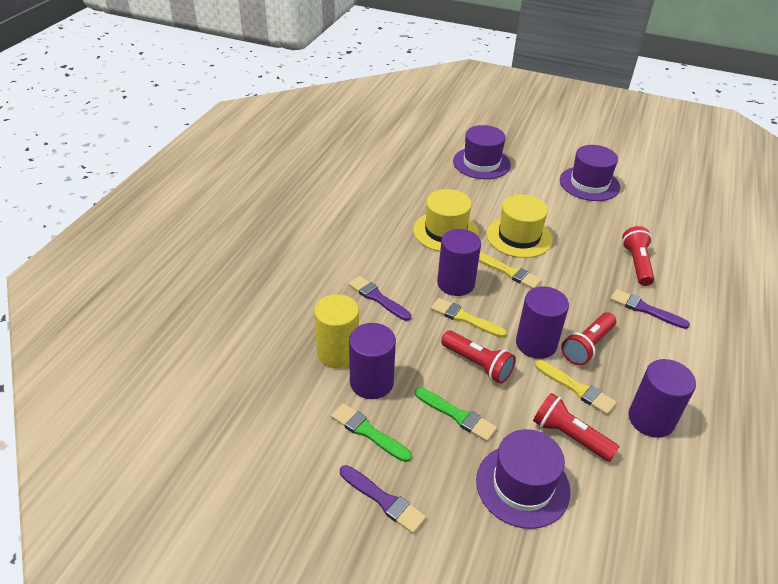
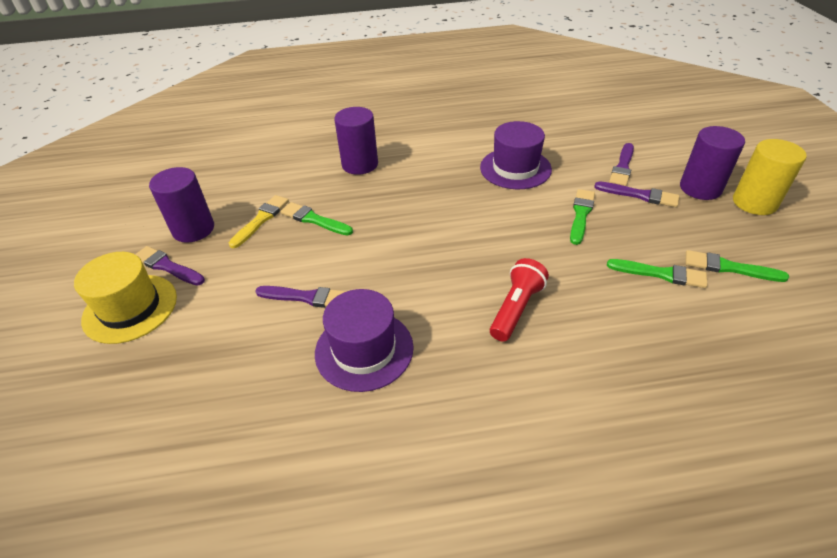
green brush: 2 -> 4
purple brush: 3 -> 4
purple cylinder: 4 -> 3
purple hat: 3 -> 2
red flashlight: 4 -> 1
yellow brush: 3 -> 1
yellow hat: 2 -> 1

